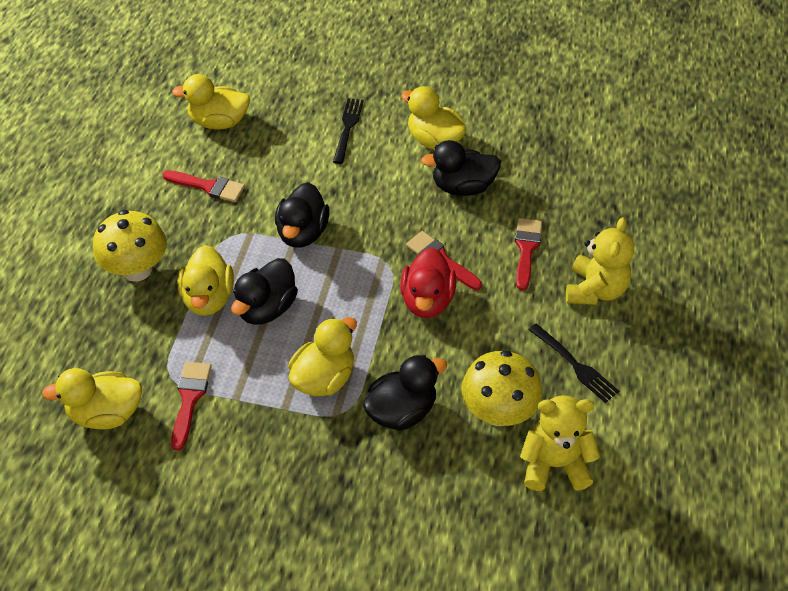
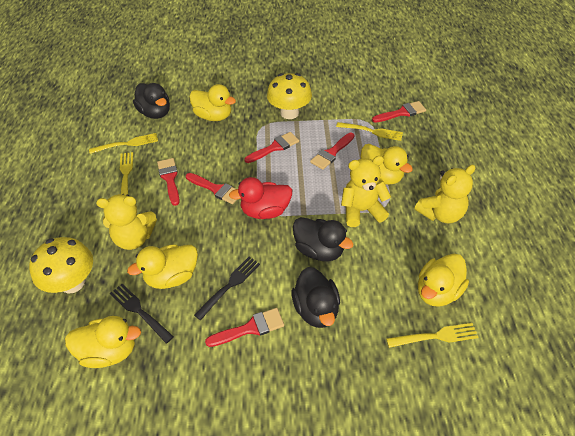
black duck: 4 -> 3
red brush: 4 -> 6
yellow fork: 0 -> 4
yellow teddy bear: 2 -> 3

